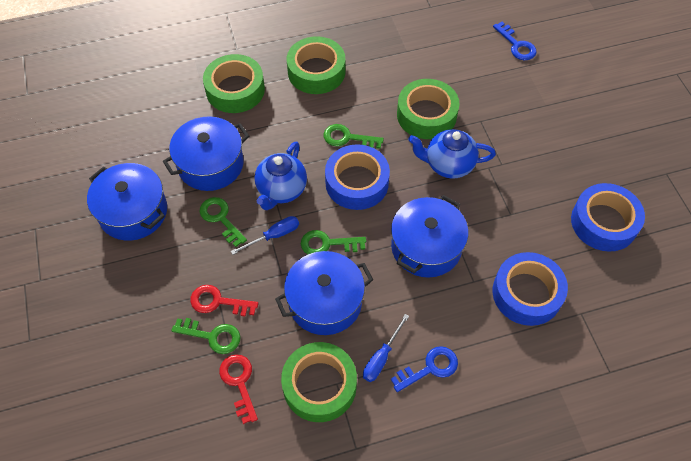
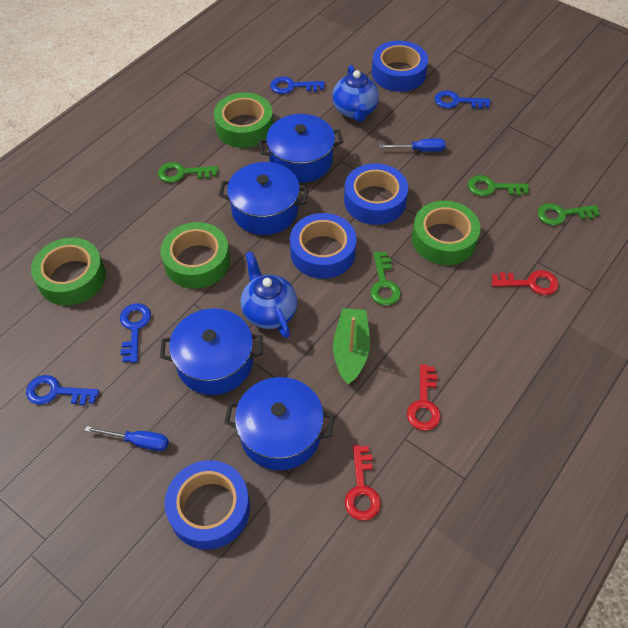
blue key: 2 -> 4
blue tape: 3 -> 4
green boat: 0 -> 1
red key: 2 -> 3

